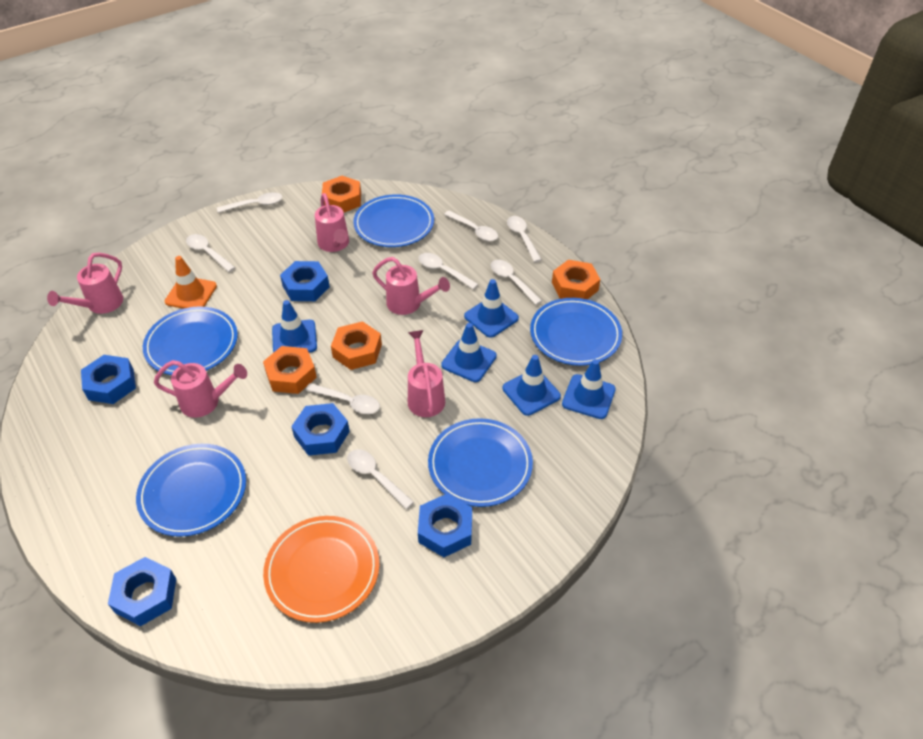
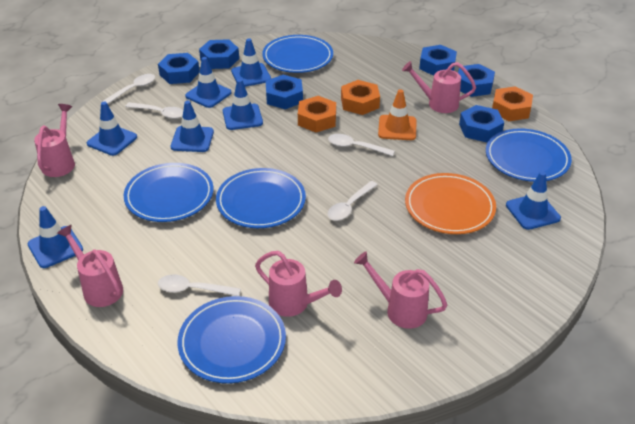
blue nut: 5 -> 6
blue traffic cone: 5 -> 7
orange nut: 4 -> 3
white spoon: 8 -> 5

